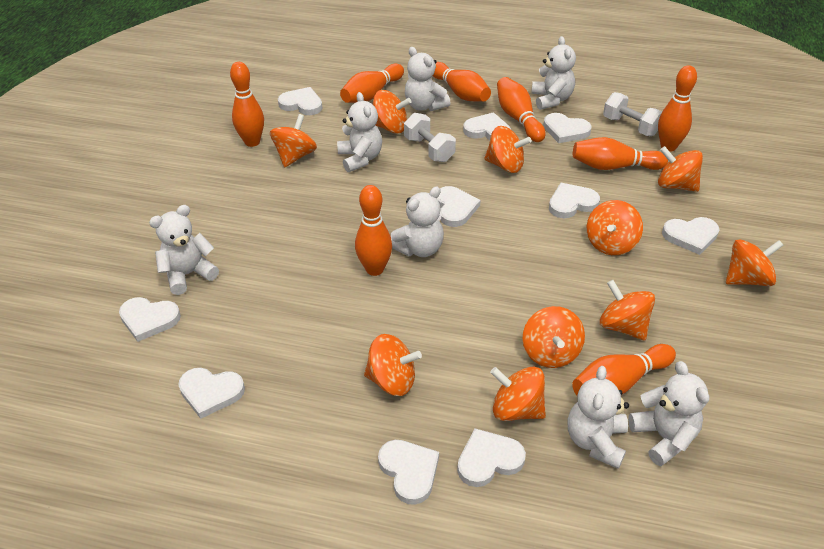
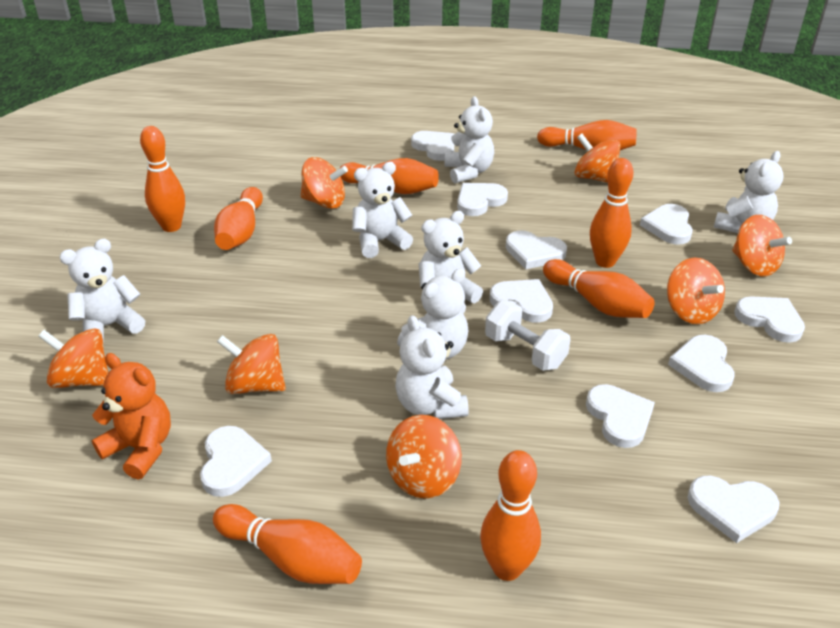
orange spinning top: 10 -> 7
orange teddy bear: 0 -> 1
white dumbbell: 2 -> 1

